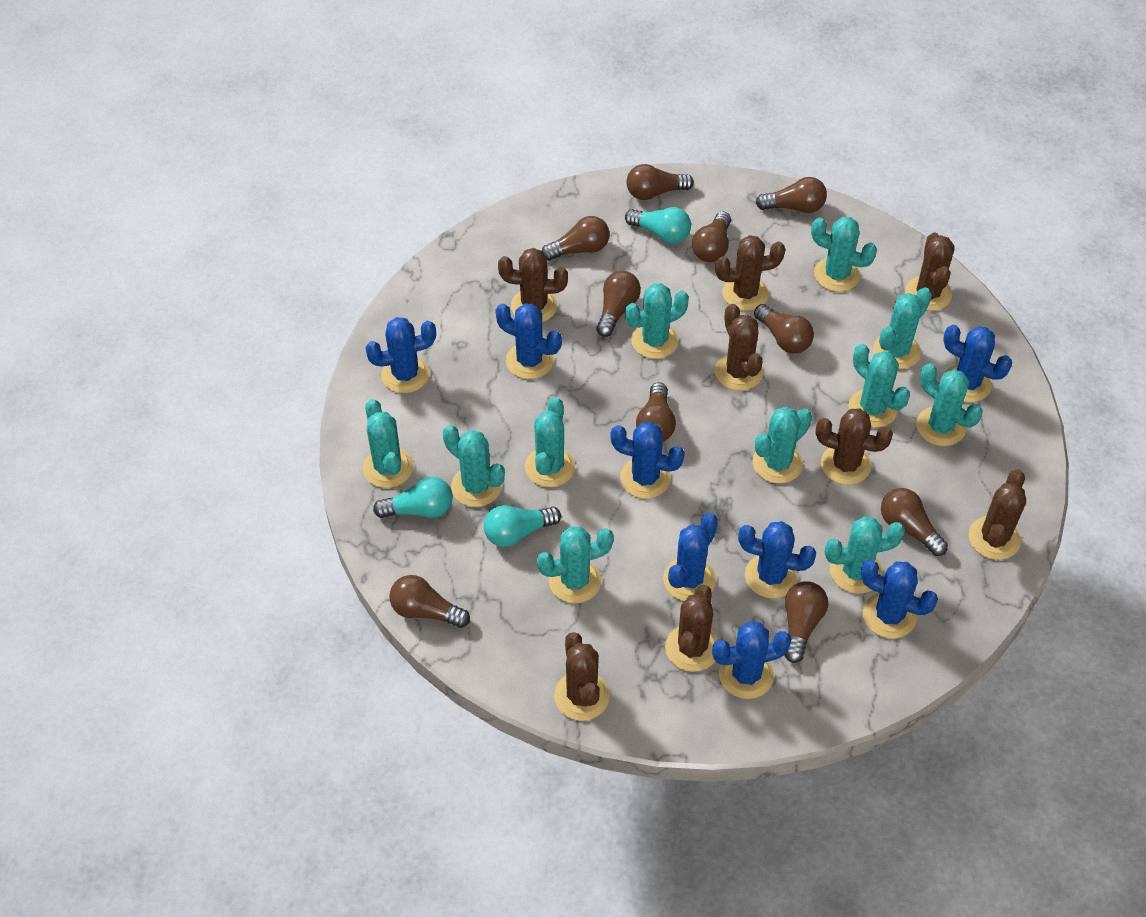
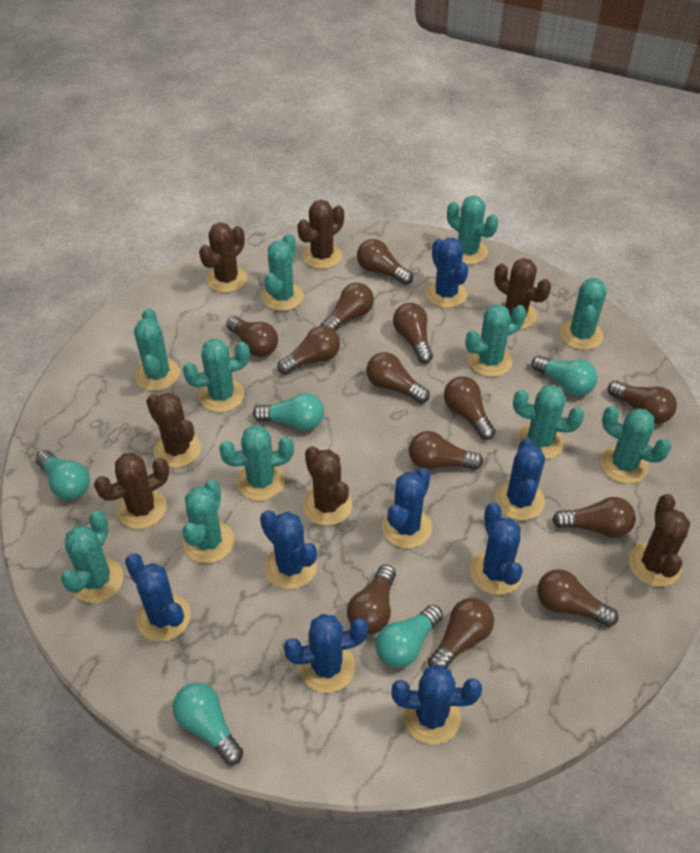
brown cactus: 8 -> 7
brown light bulb: 10 -> 13
turquoise light bulb: 3 -> 5

